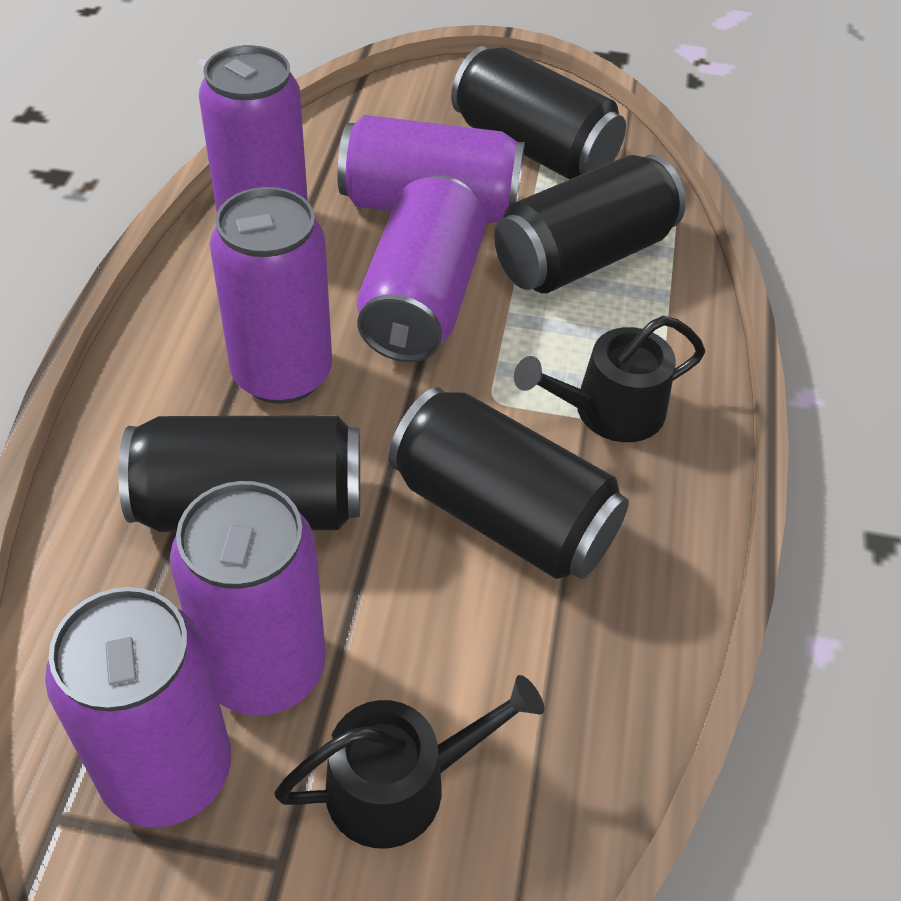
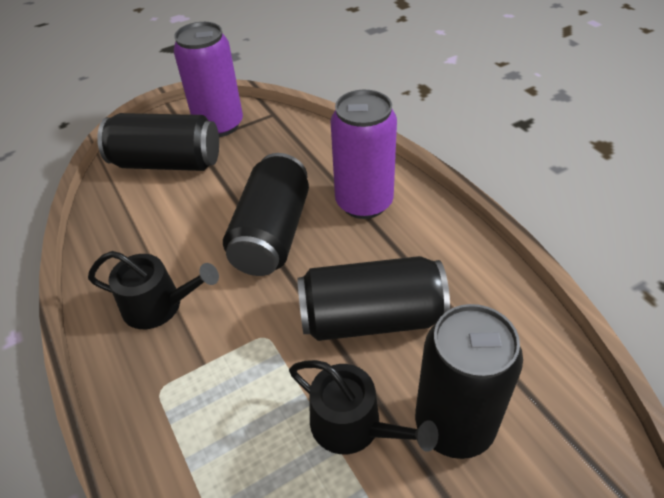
purple can: 6 -> 2

